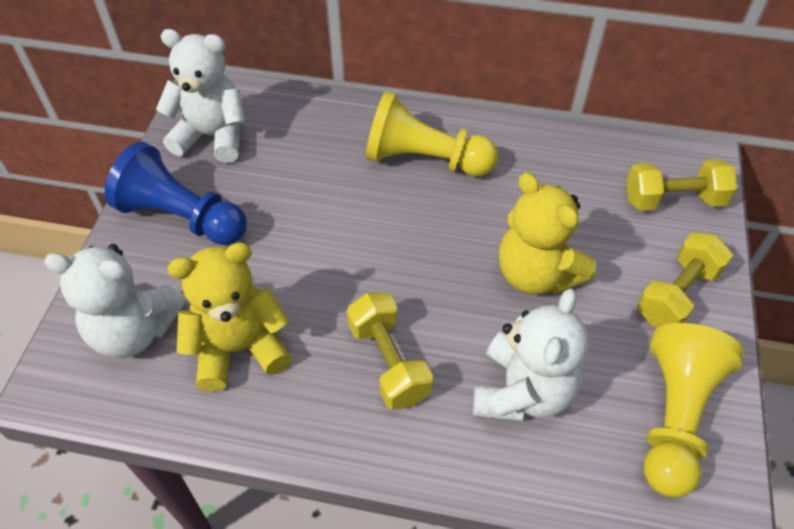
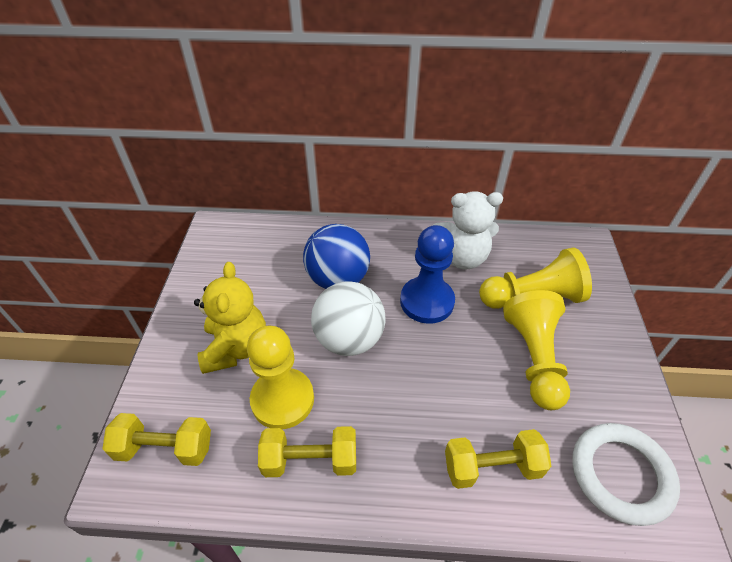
blue ball: 0 -> 1
white ball: 0 -> 1
white ring: 0 -> 1
white teddy bear: 3 -> 1
yellow pawn: 2 -> 3
yellow teddy bear: 2 -> 1

